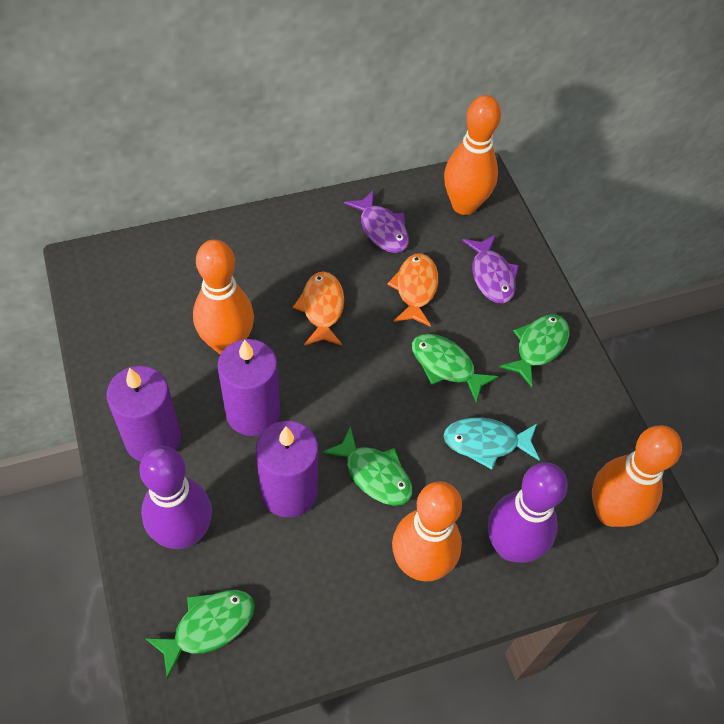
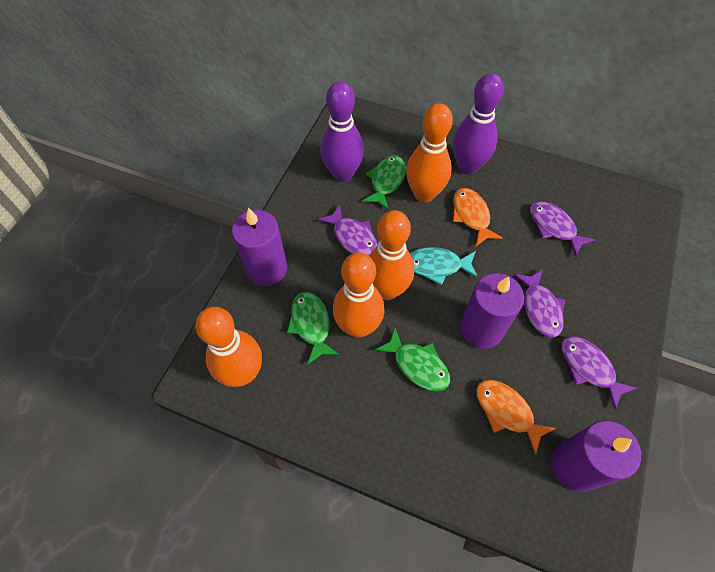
green fish: 4 -> 3
purple fish: 2 -> 4

